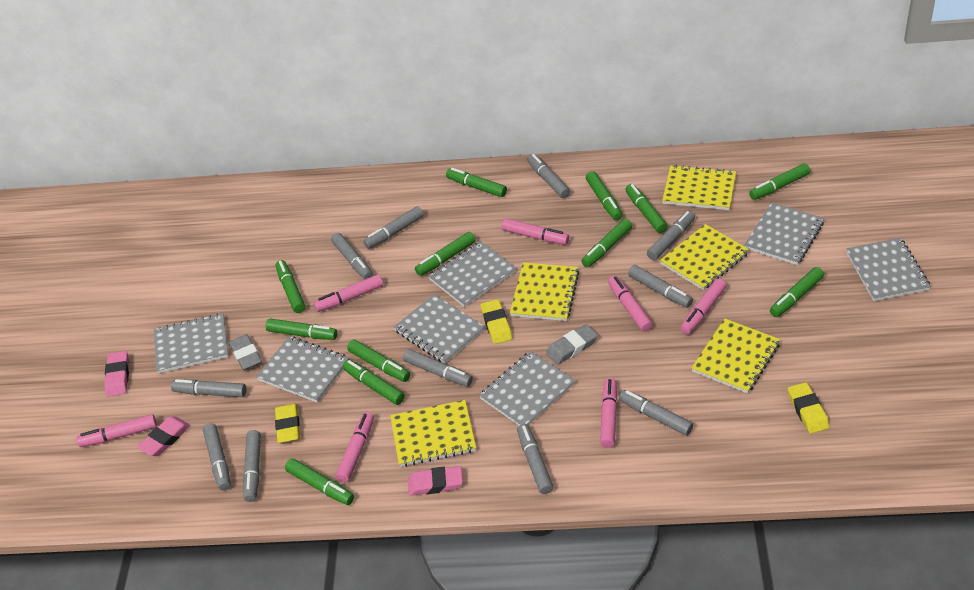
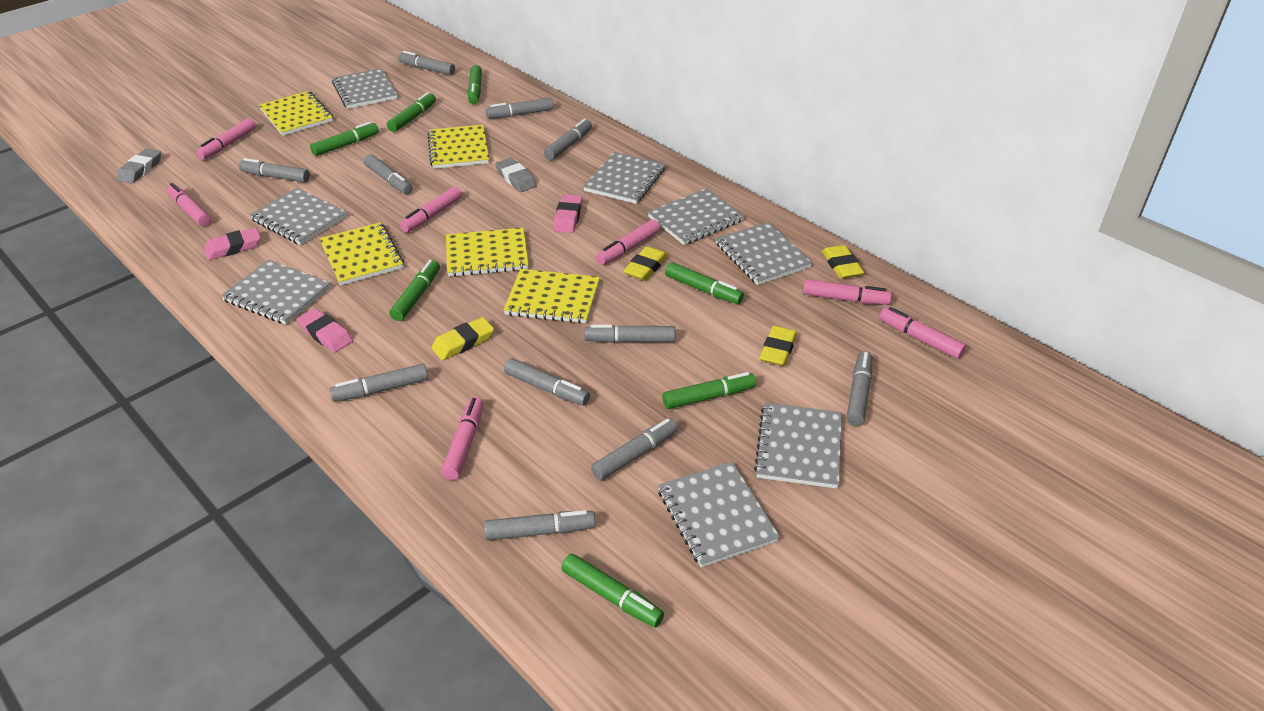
green marker: 12 -> 7
grey notebook: 7 -> 8
yellow eraser: 3 -> 4

